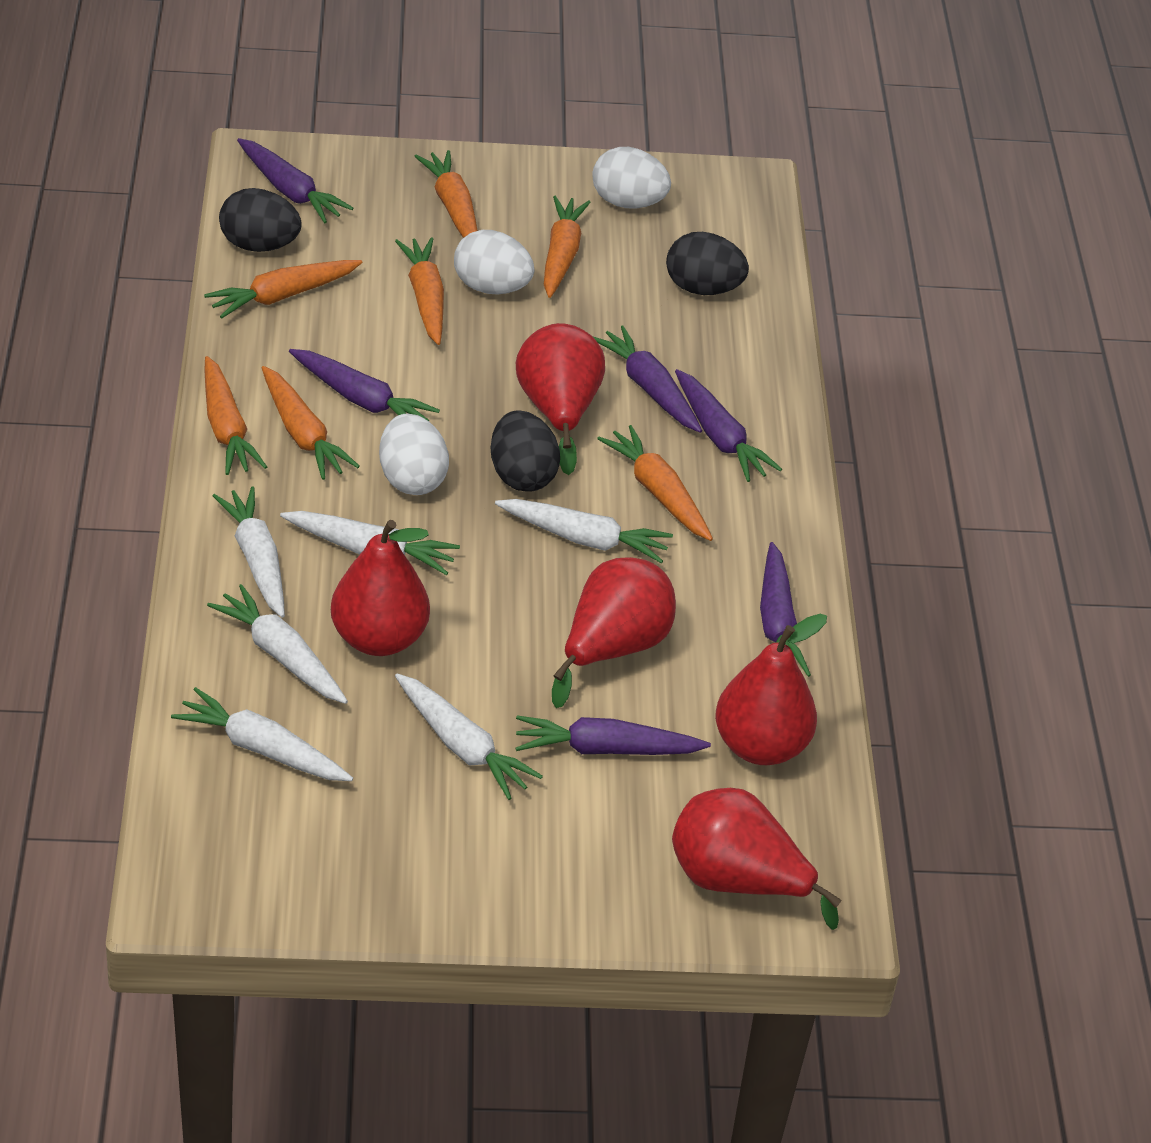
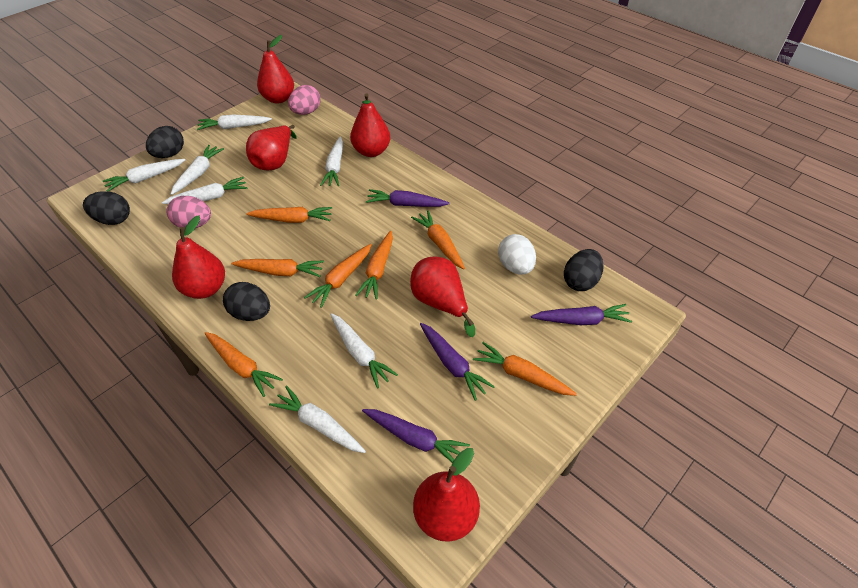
black egg: 3 -> 4
pink egg: 0 -> 2
purple carrot: 6 -> 4
red pear: 5 -> 6
white carrot: 6 -> 7
white egg: 3 -> 1

